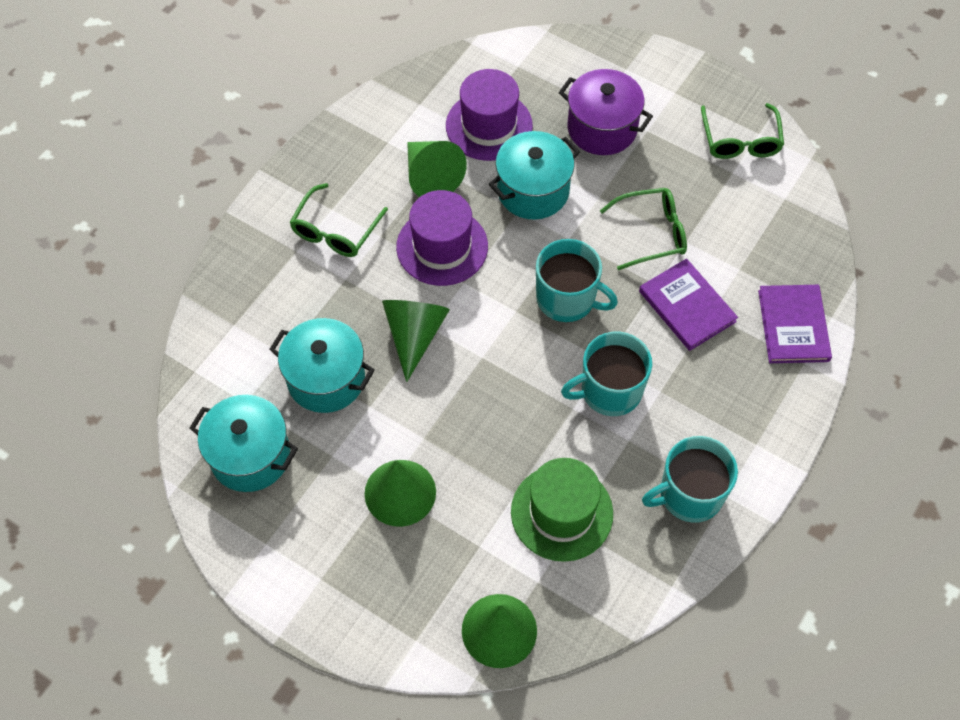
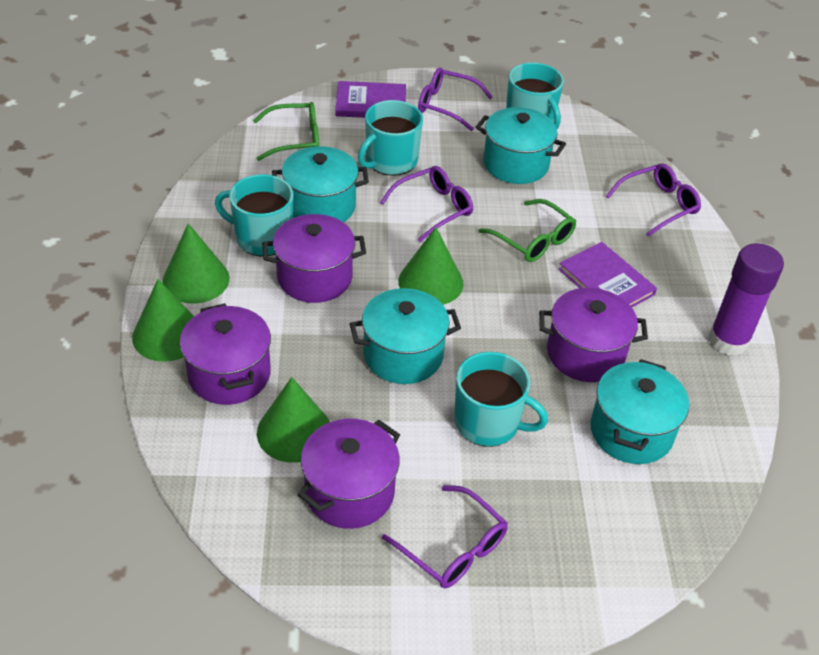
green glasses: 3 -> 2
green hat: 1 -> 0
purple glasses: 0 -> 4
purple glue stick: 0 -> 1
purple hat: 2 -> 0
purple pot: 1 -> 4
turquoise mug: 3 -> 4
turquoise pot: 3 -> 4

